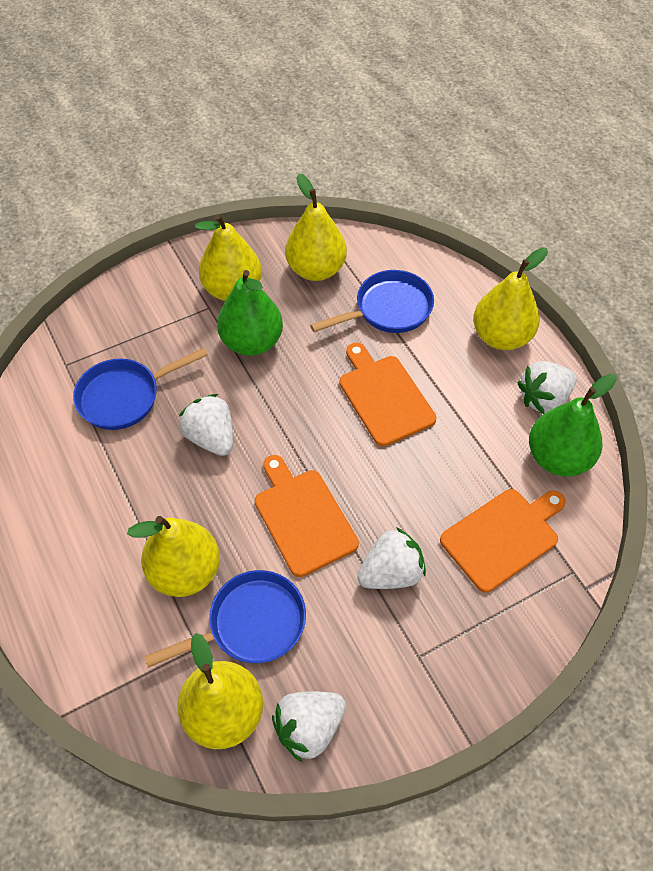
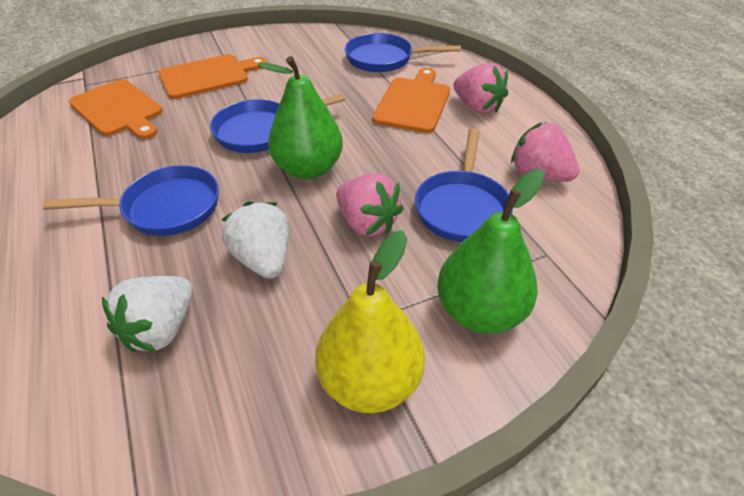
blue pan: 3 -> 4
pink strawberry: 0 -> 3
white strawberry: 4 -> 2
yellow pear: 5 -> 1

